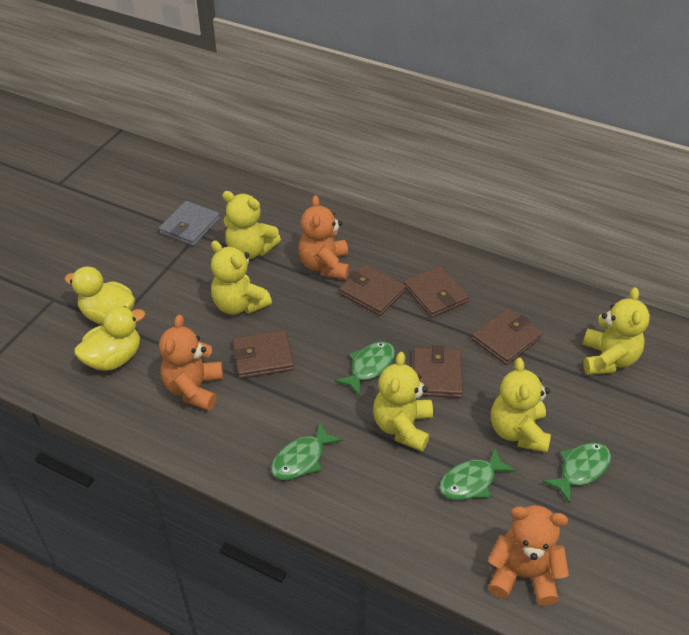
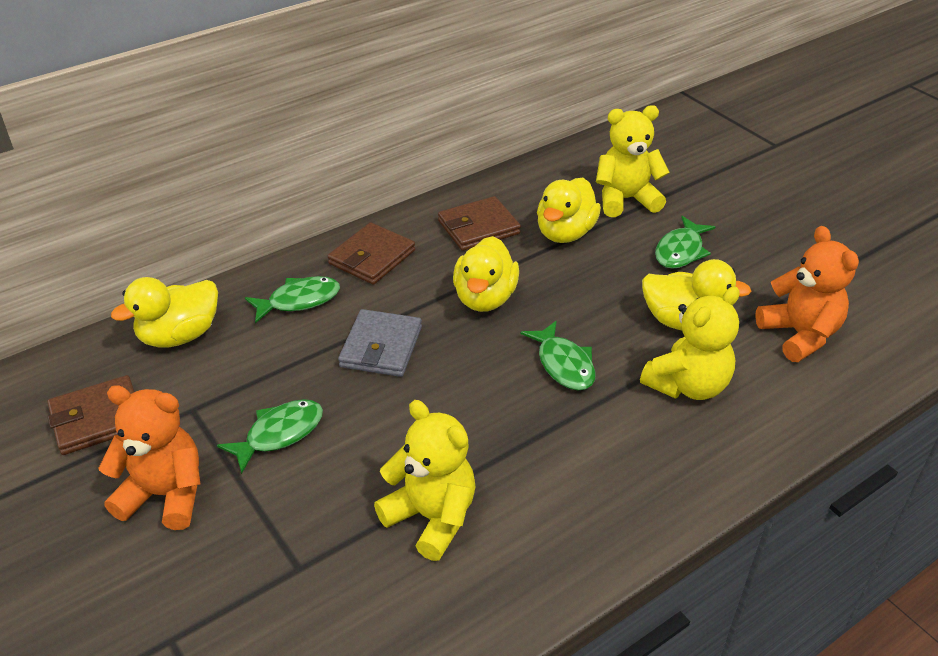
brown wallet: 5 -> 3
orange teddy bear: 3 -> 2
yellow duck: 2 -> 4
yellow teddy bear: 5 -> 3

